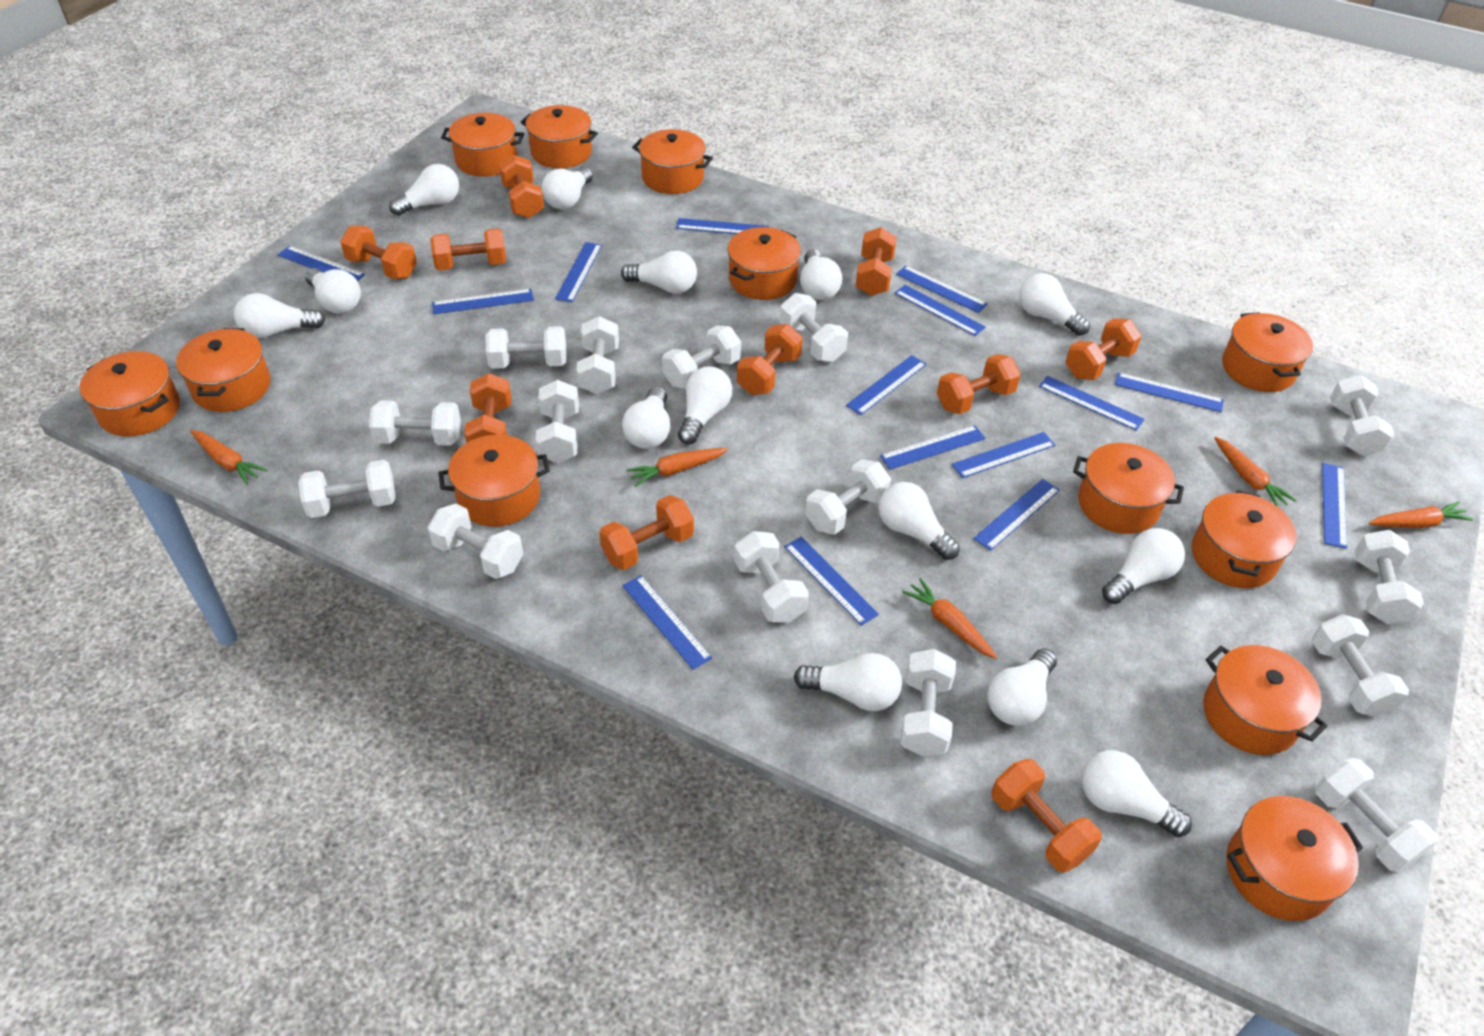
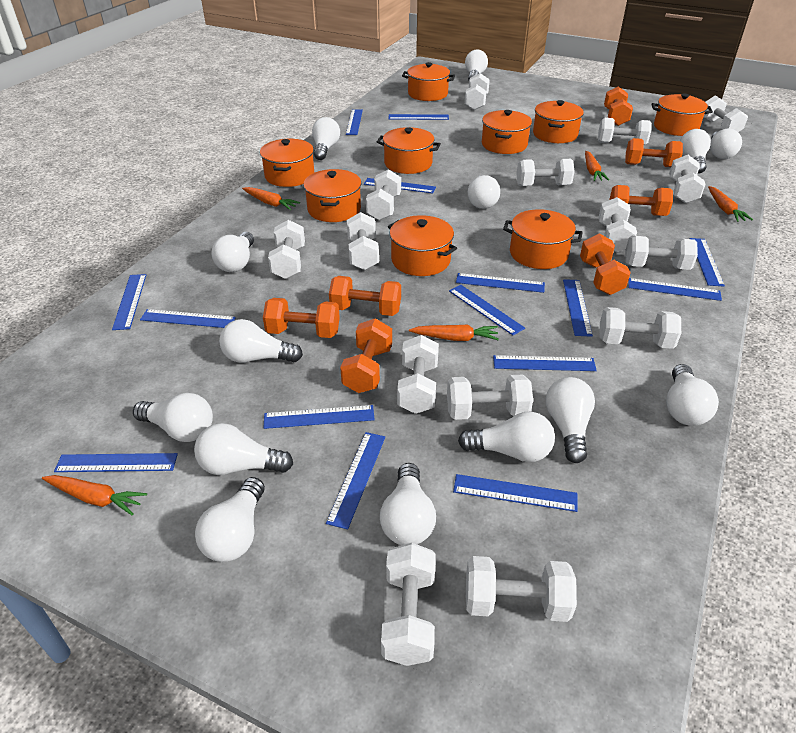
orange dumbbell: 10 -> 7
orange pot: 12 -> 9

